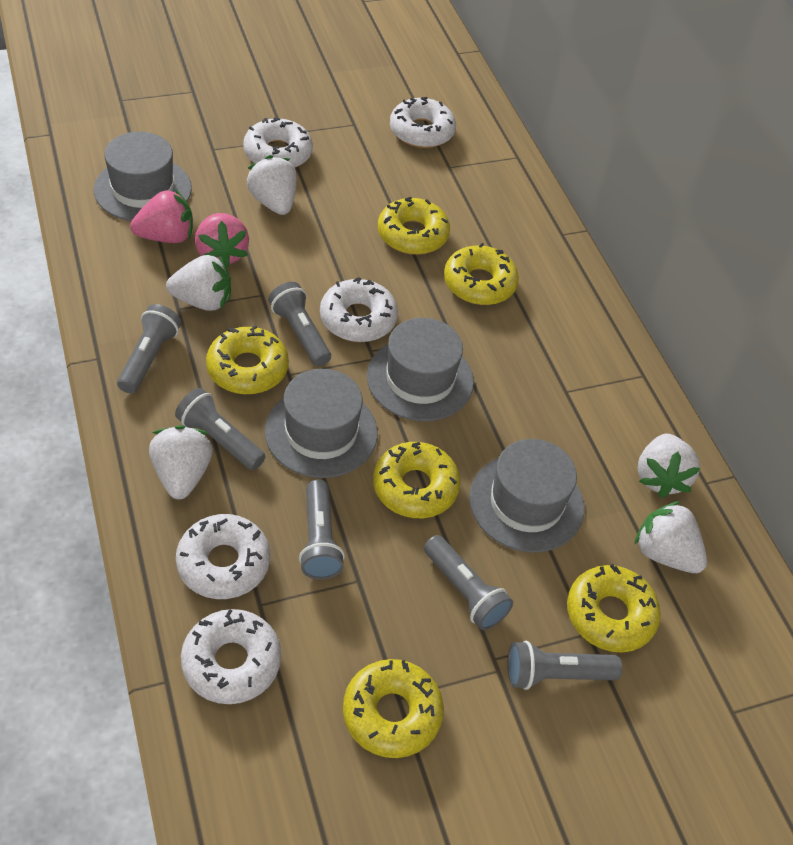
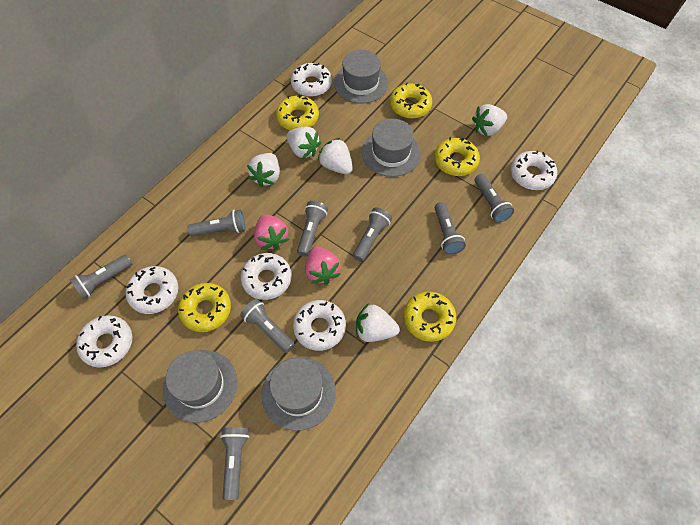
grey flashlight: 6 -> 8
white donut: 5 -> 6
yellow donut: 6 -> 5

